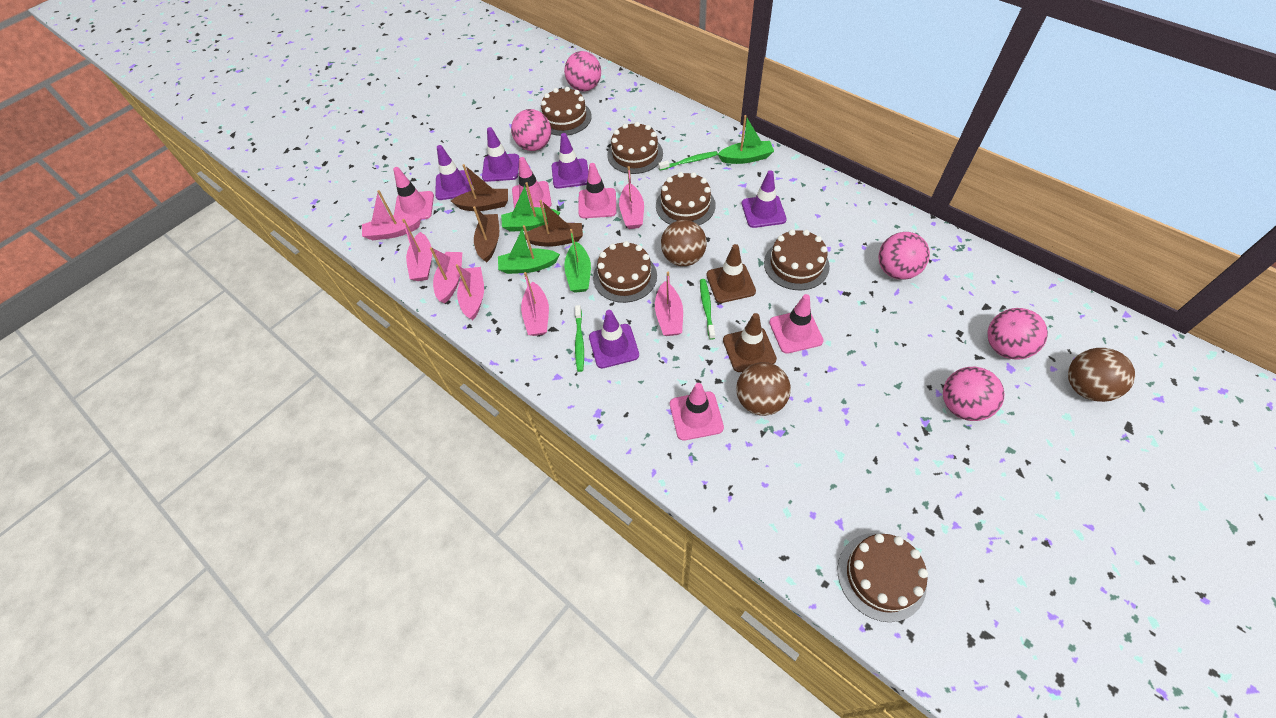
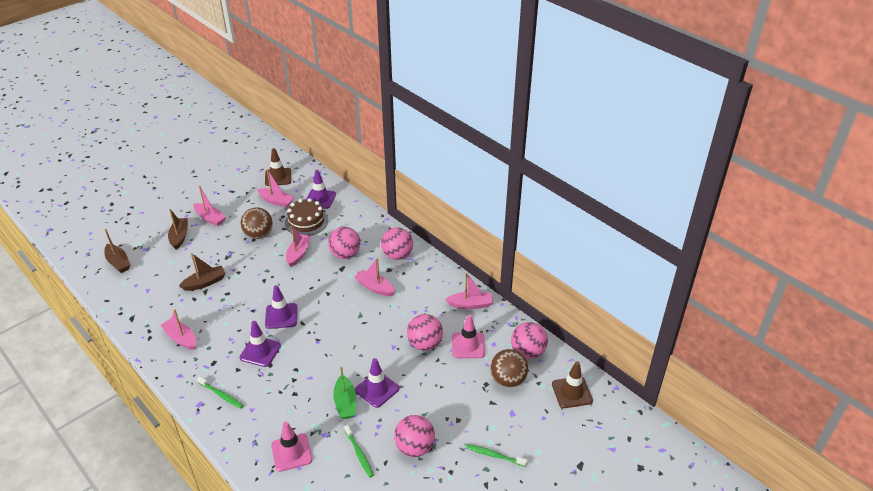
brown ball: 3 -> 2
brown cake: 6 -> 1
green boat: 4 -> 1
pink boat: 7 -> 6
pink traffic cone: 5 -> 2
purple traffic cone: 5 -> 4

